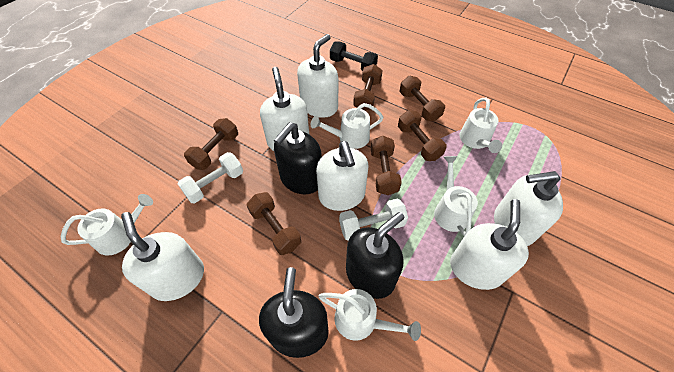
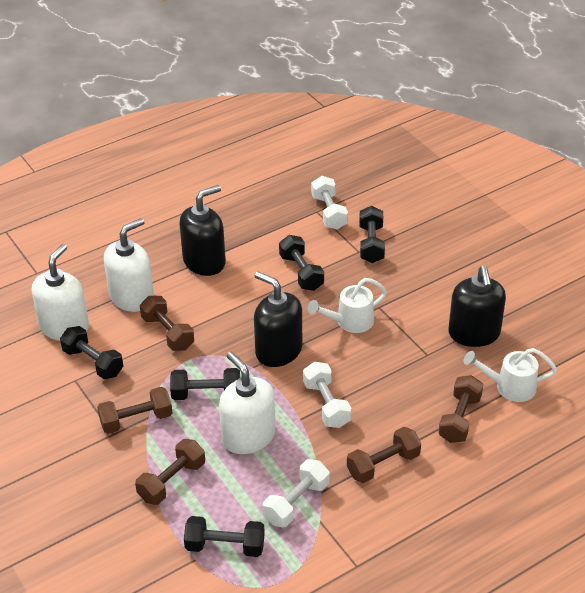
black dumbbell: 1 -> 5
brown dumbbell: 6 -> 5
white dumbbell: 2 -> 3
white soap dispenser: 6 -> 3
white watering can: 5 -> 2

